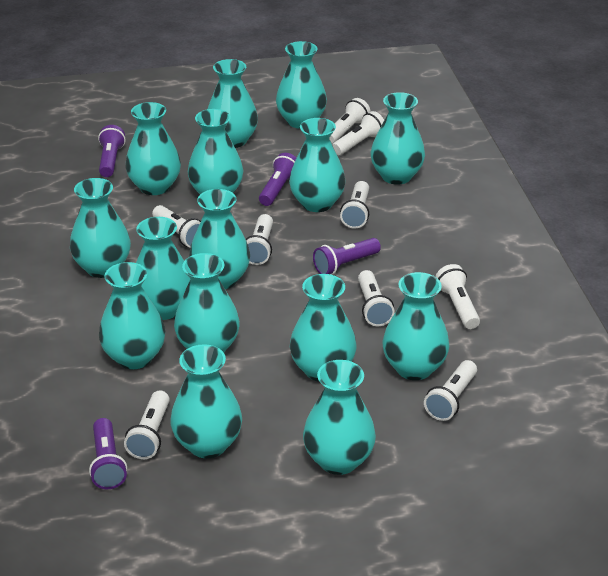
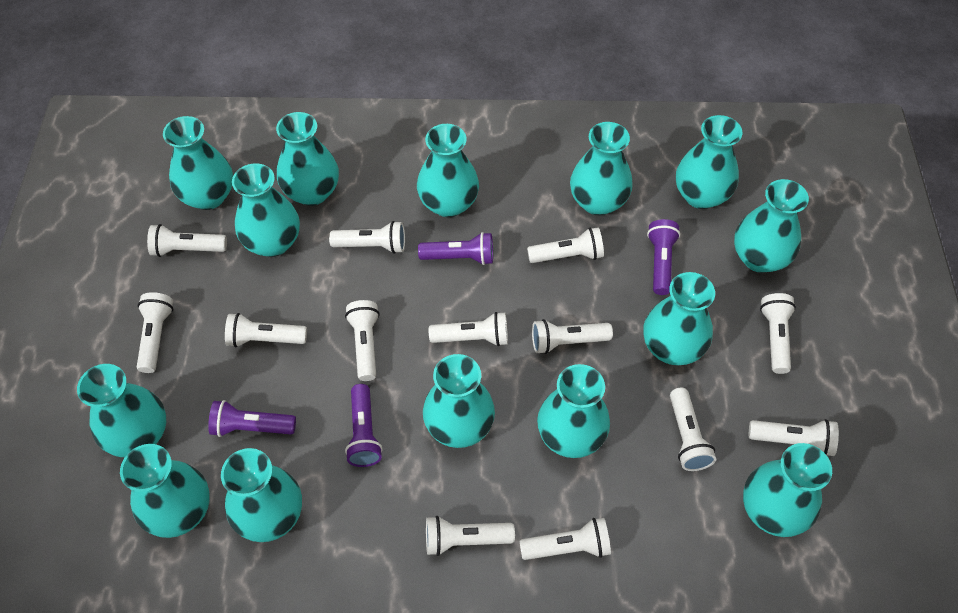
turquoise vase: 15 -> 14
white flashlight: 9 -> 13

